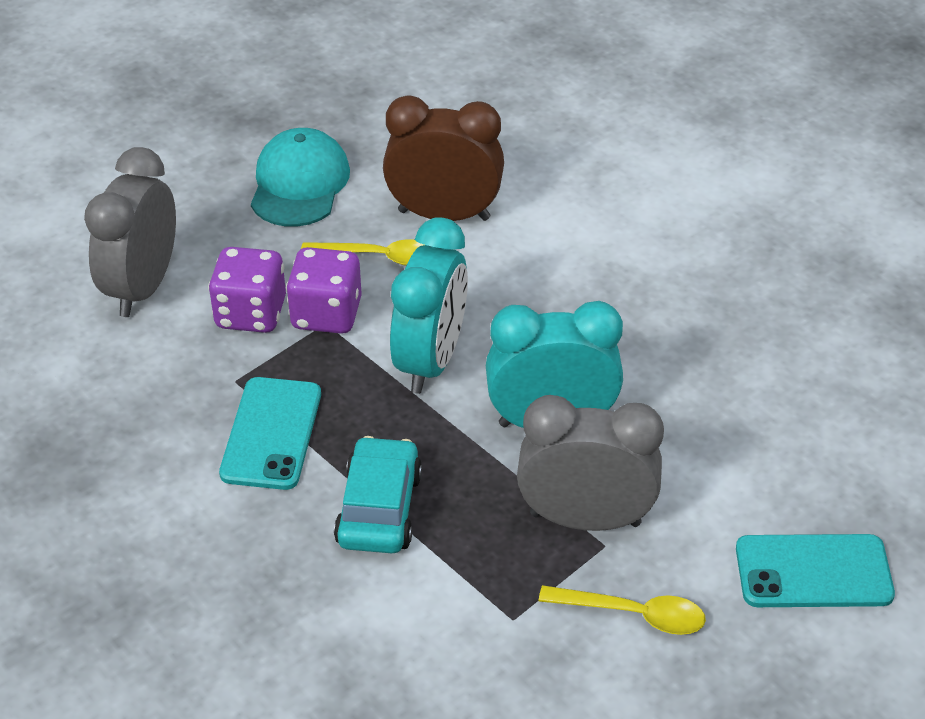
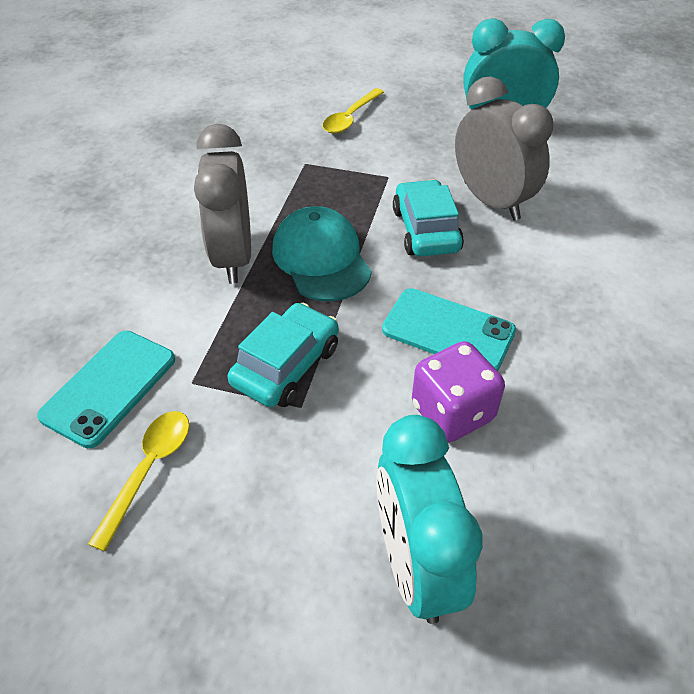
brown clock: 1 -> 0
purple dice: 2 -> 1
turquoise car: 1 -> 2

